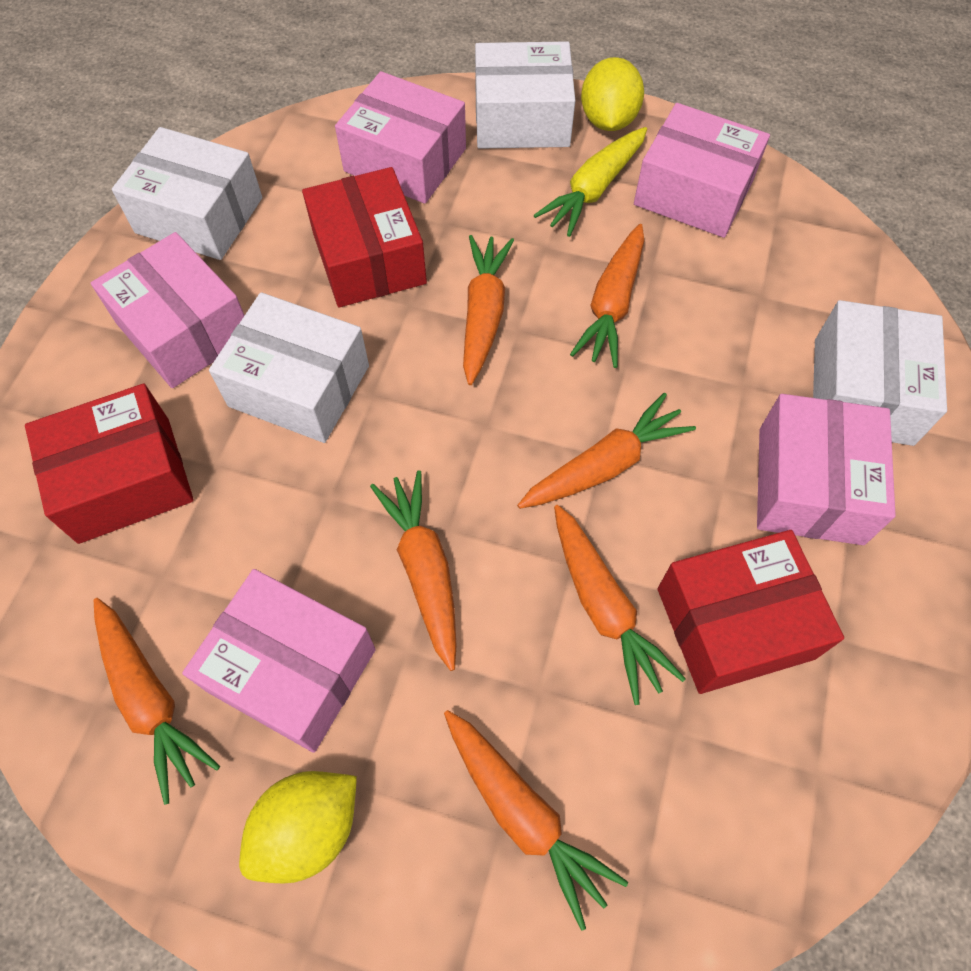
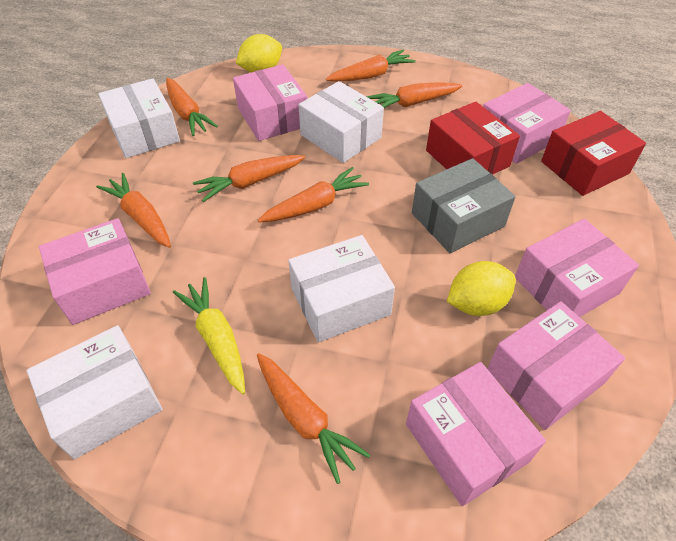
grey box: 0 -> 1
pink box: 5 -> 6
red box: 3 -> 2

